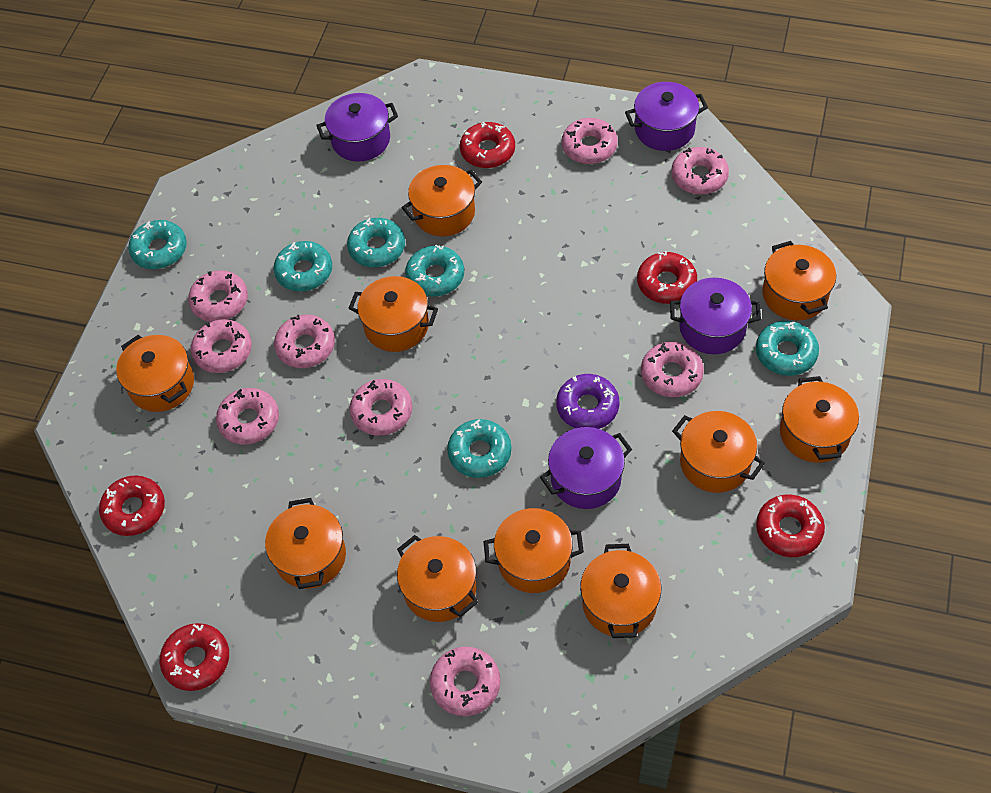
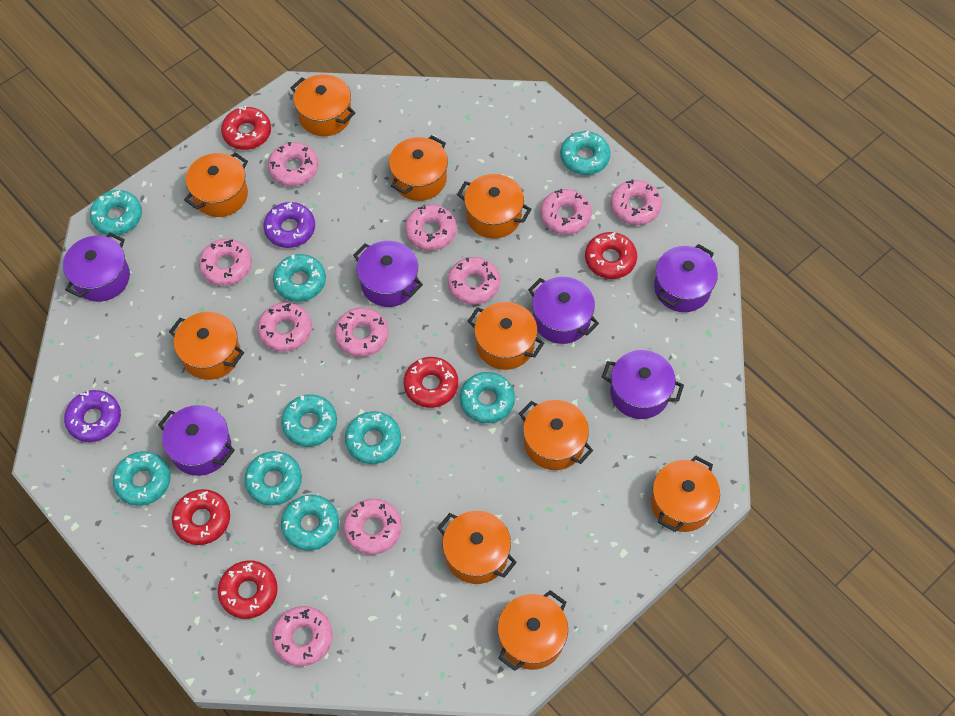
pink donut: 9 -> 10
purple donut: 1 -> 2
purple pot: 4 -> 6
turquoise donut: 6 -> 9

